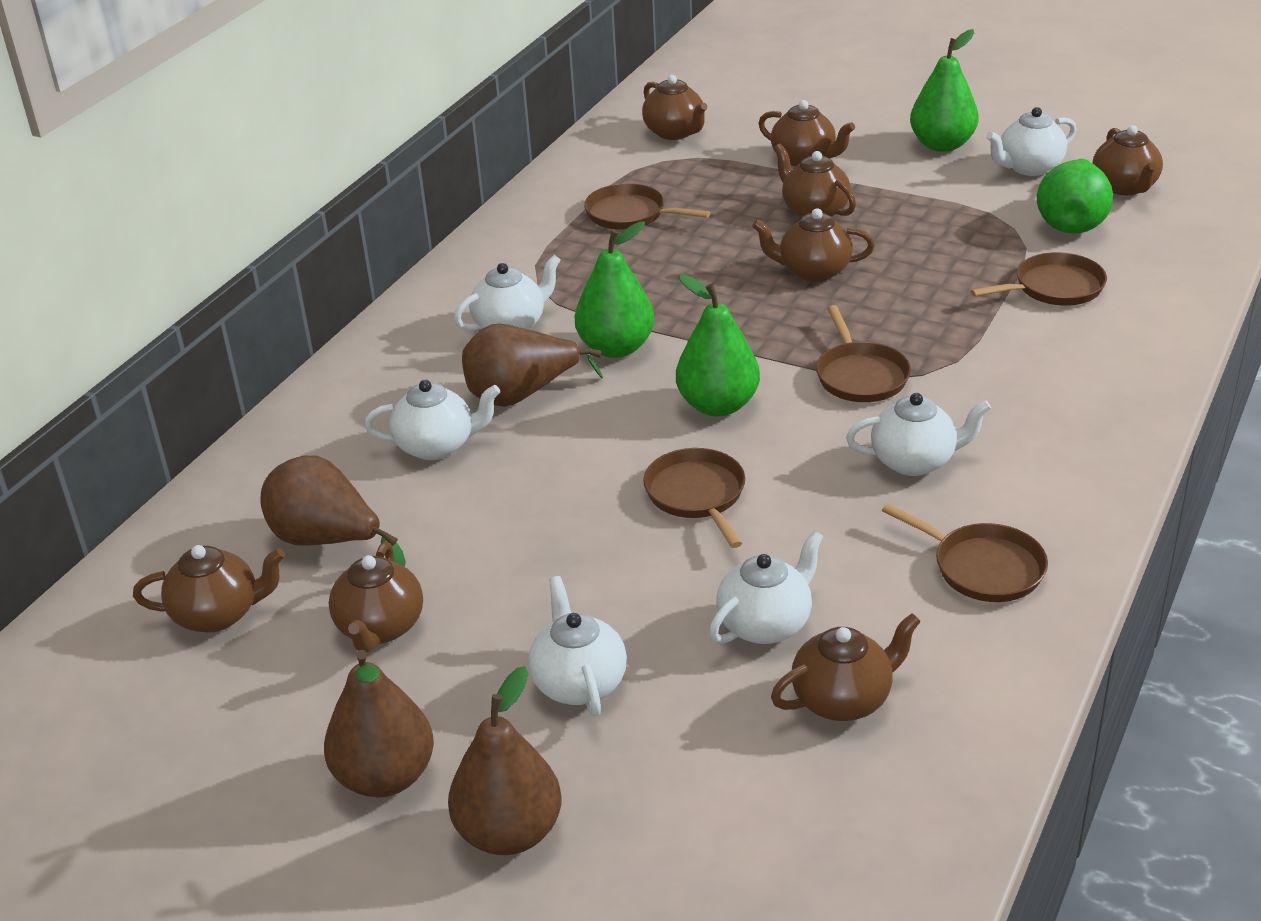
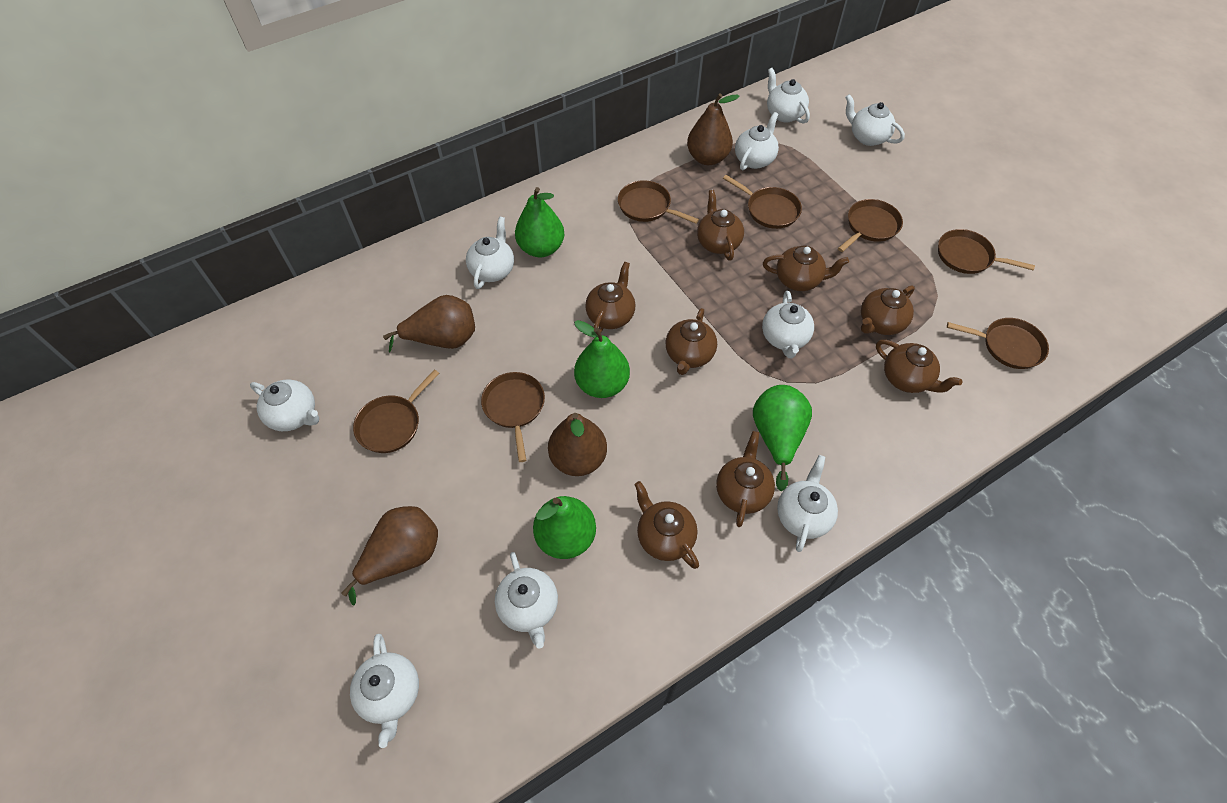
brown pan: 5 -> 7
white teapot: 6 -> 9

